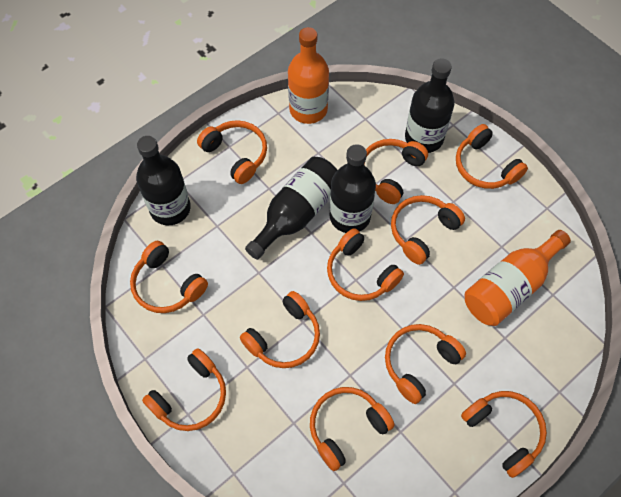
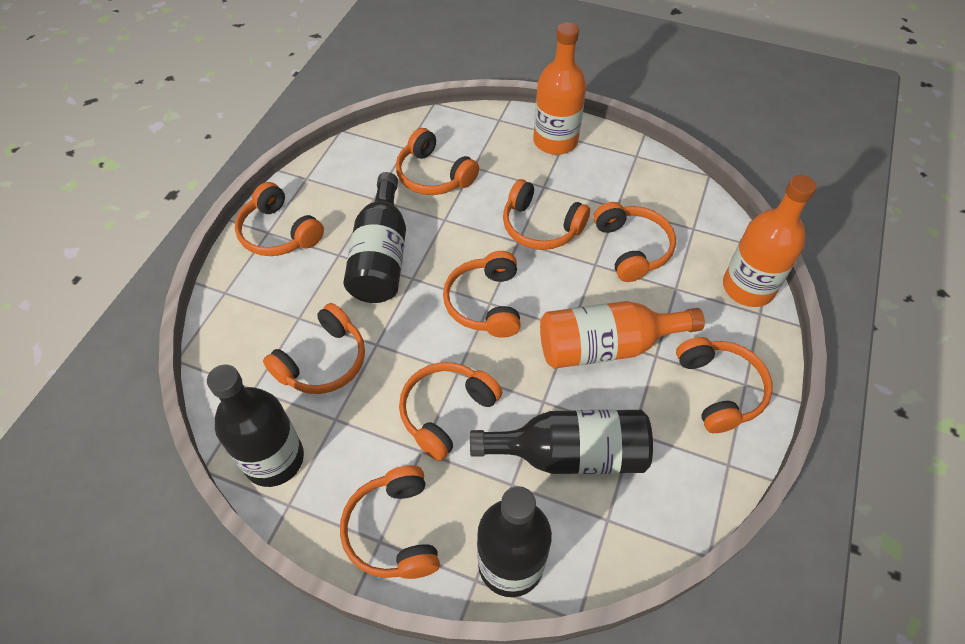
orange bottle: 2 -> 3
orange headphones: 11 -> 9

